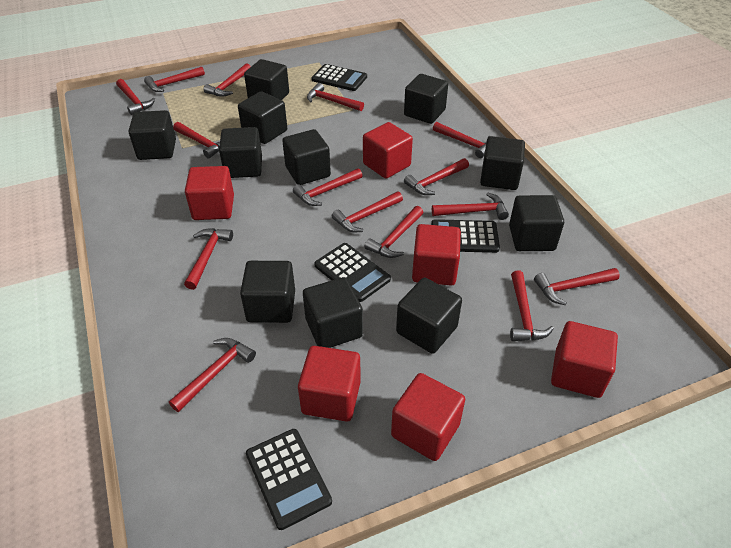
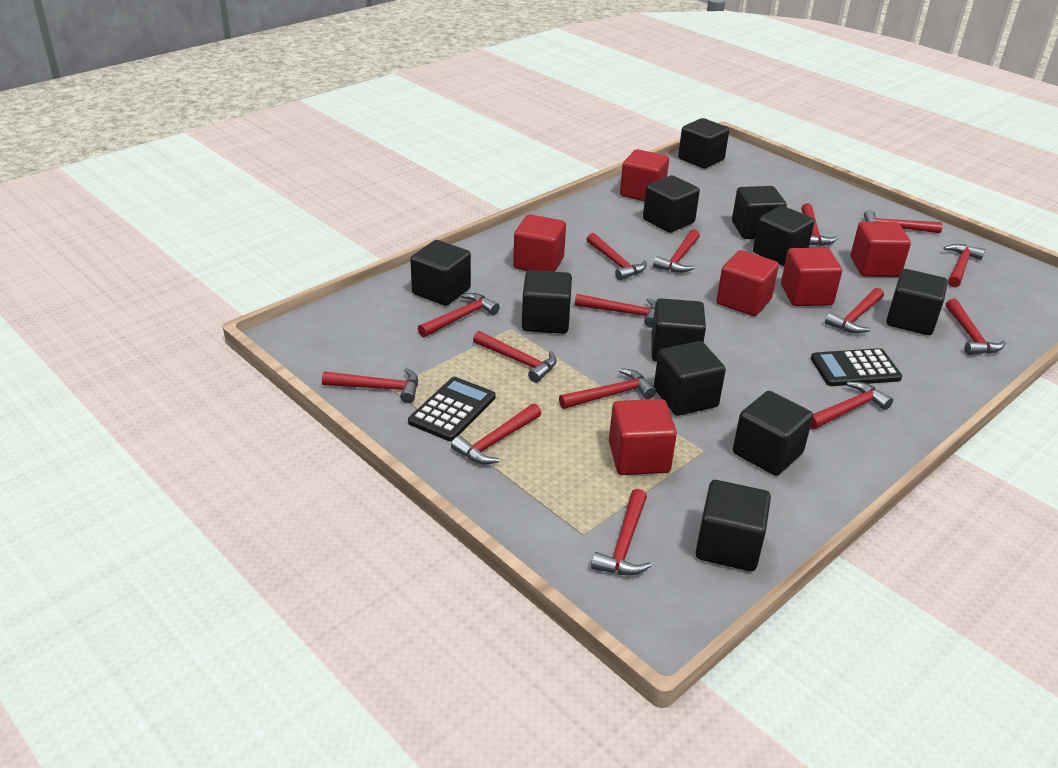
black calculator: 4 -> 2

